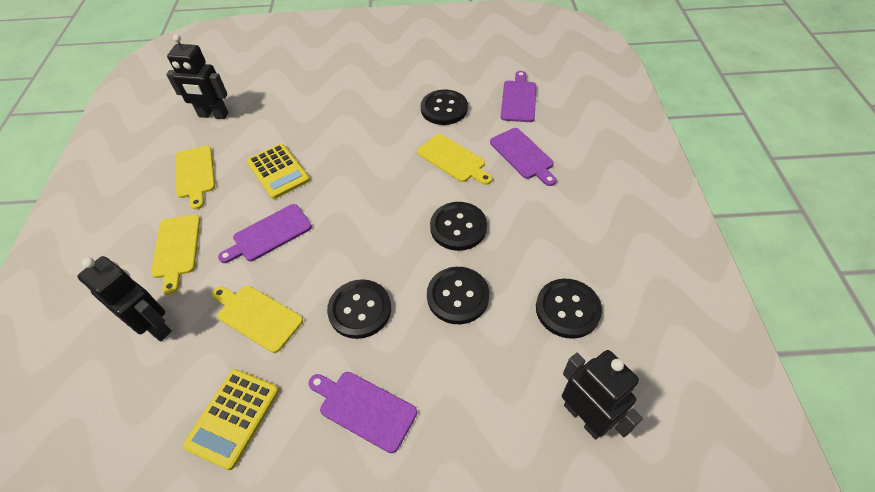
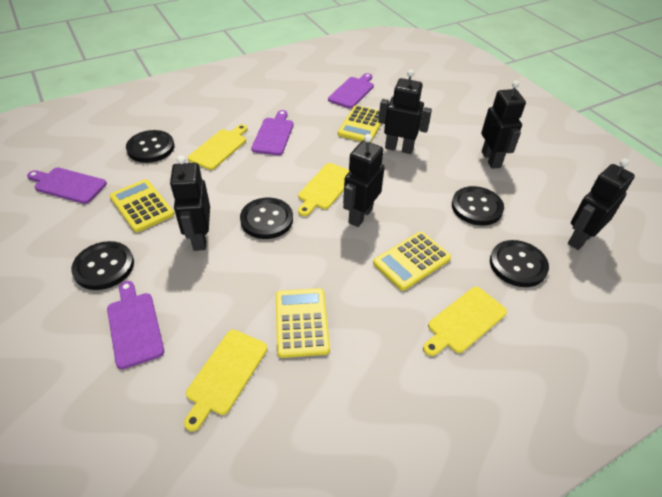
black robot: 3 -> 5
yellow calculator: 2 -> 4

